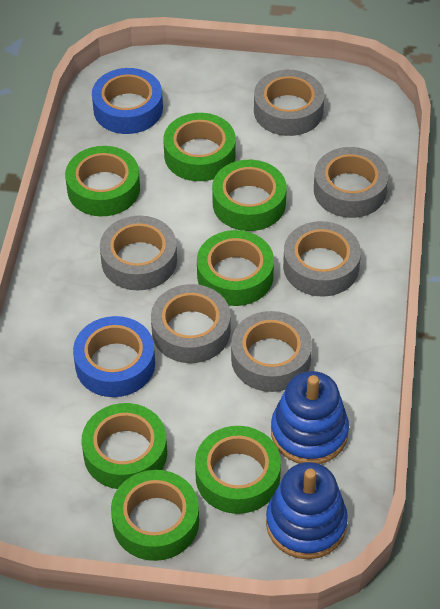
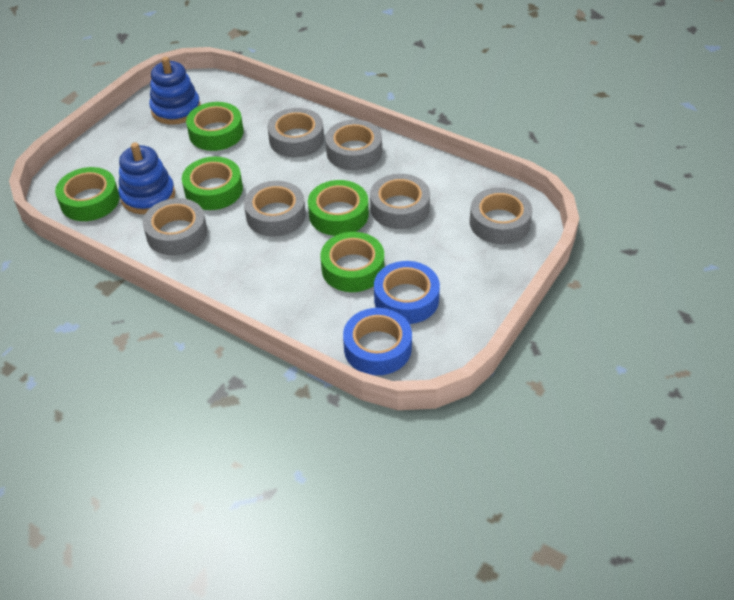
green tape: 7 -> 5

